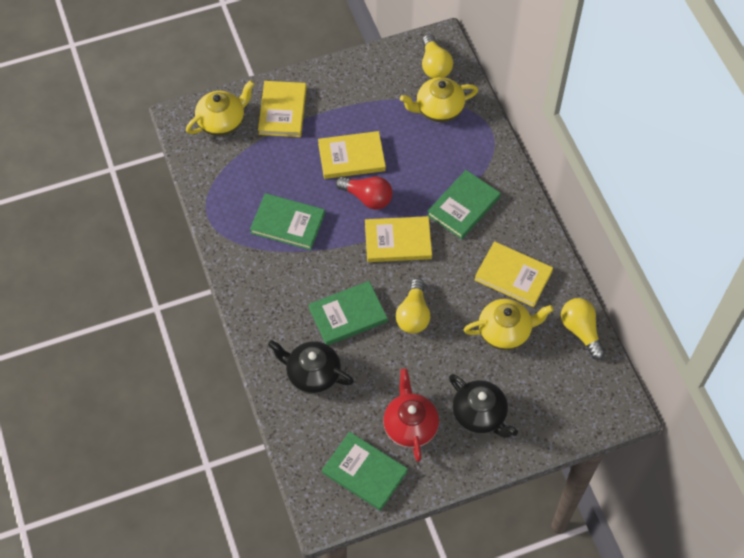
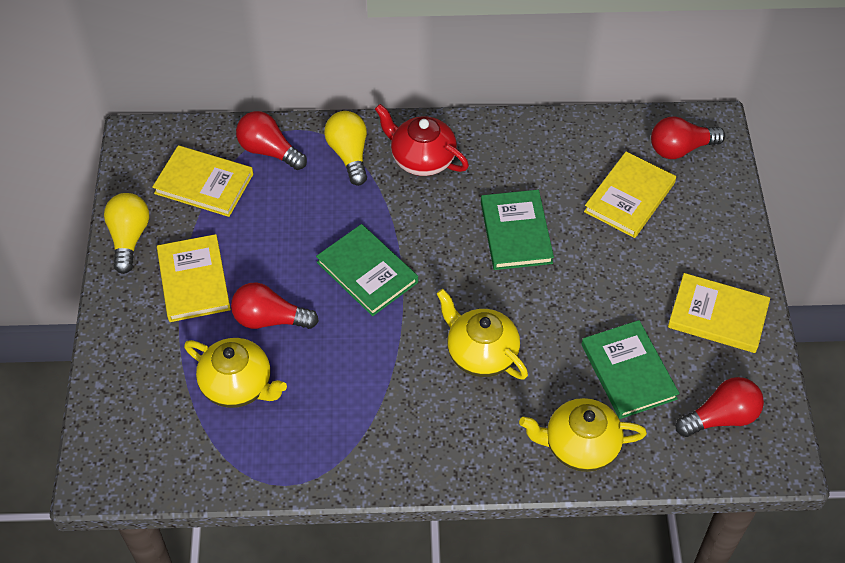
black teapot: 2 -> 0
green book: 4 -> 3
red light bulb: 1 -> 4
yellow light bulb: 3 -> 2

